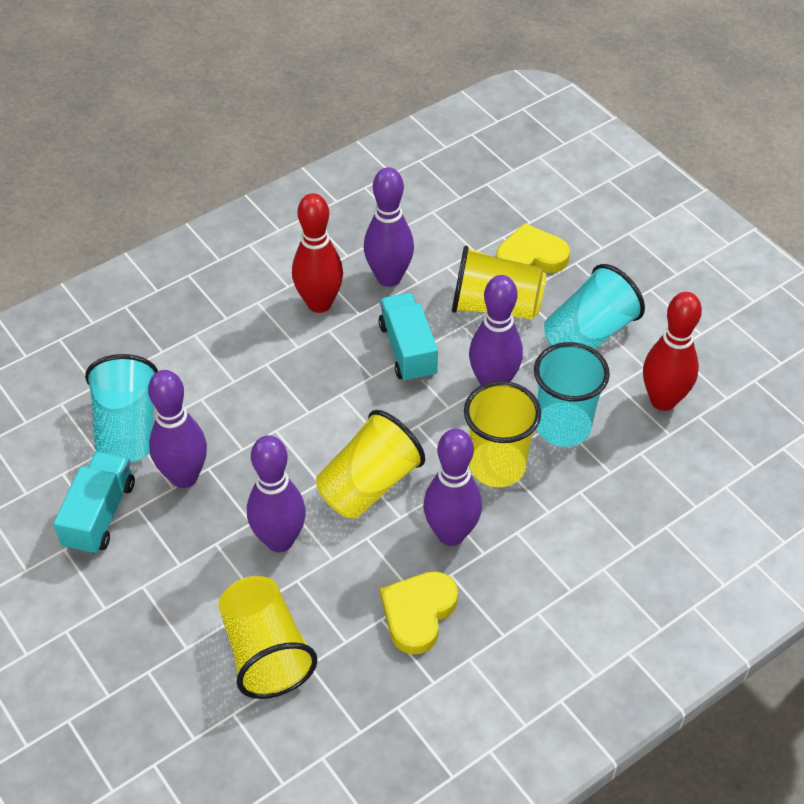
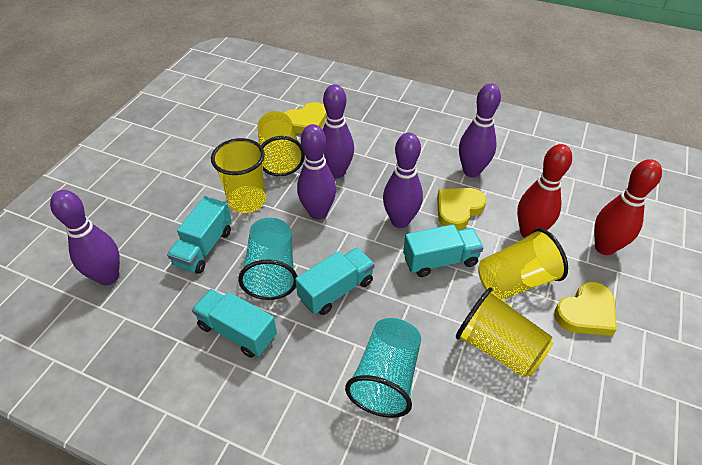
turquoise cup: 3 -> 2
turquoise truck: 2 -> 4
yellow heart: 2 -> 3

